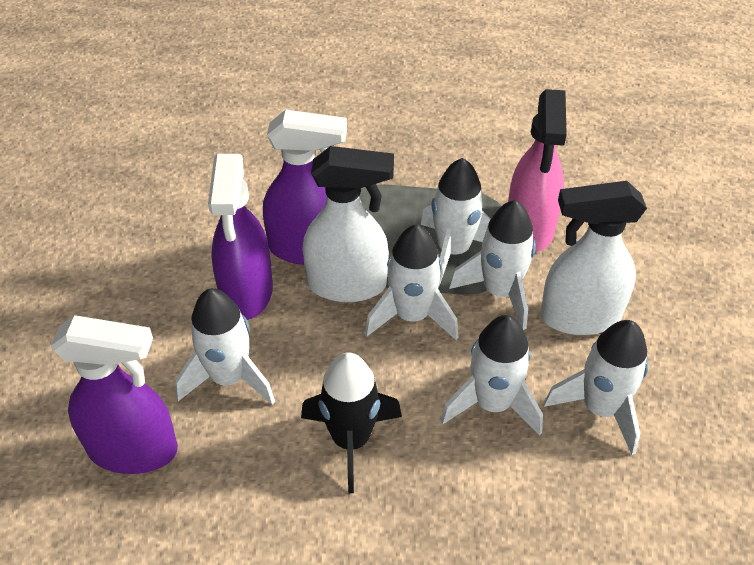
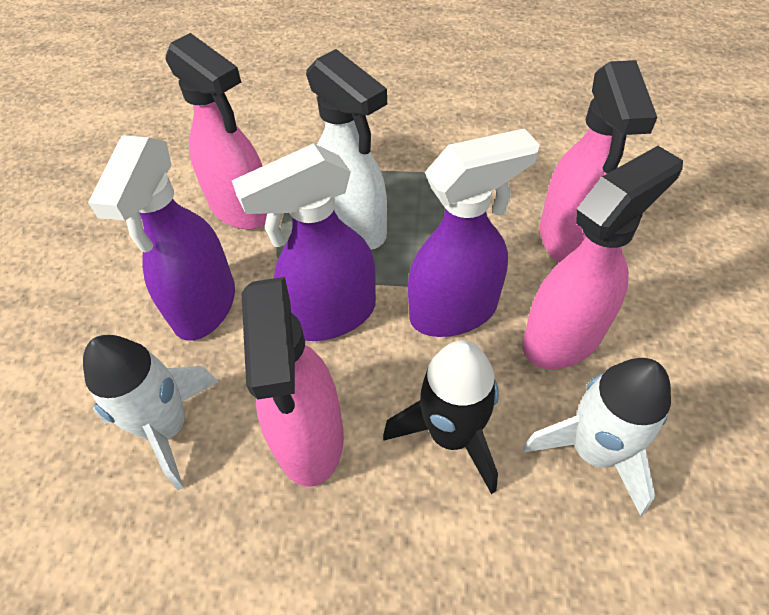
pink spray bottle: 1 -> 4
white rocket: 6 -> 2
white spray bottle: 2 -> 1

